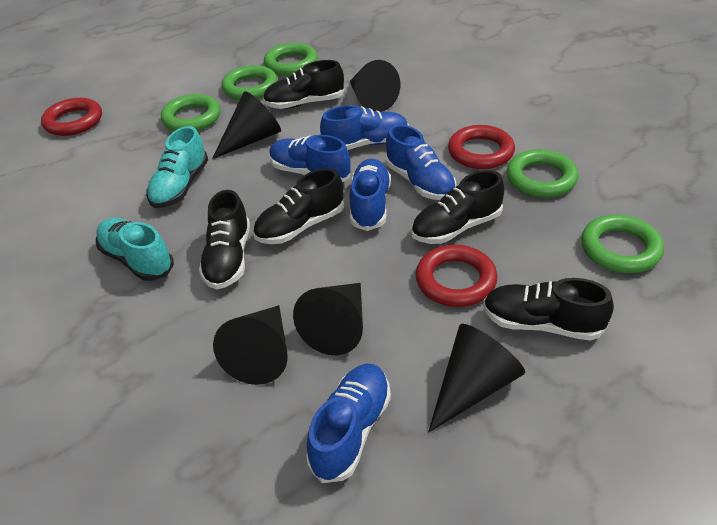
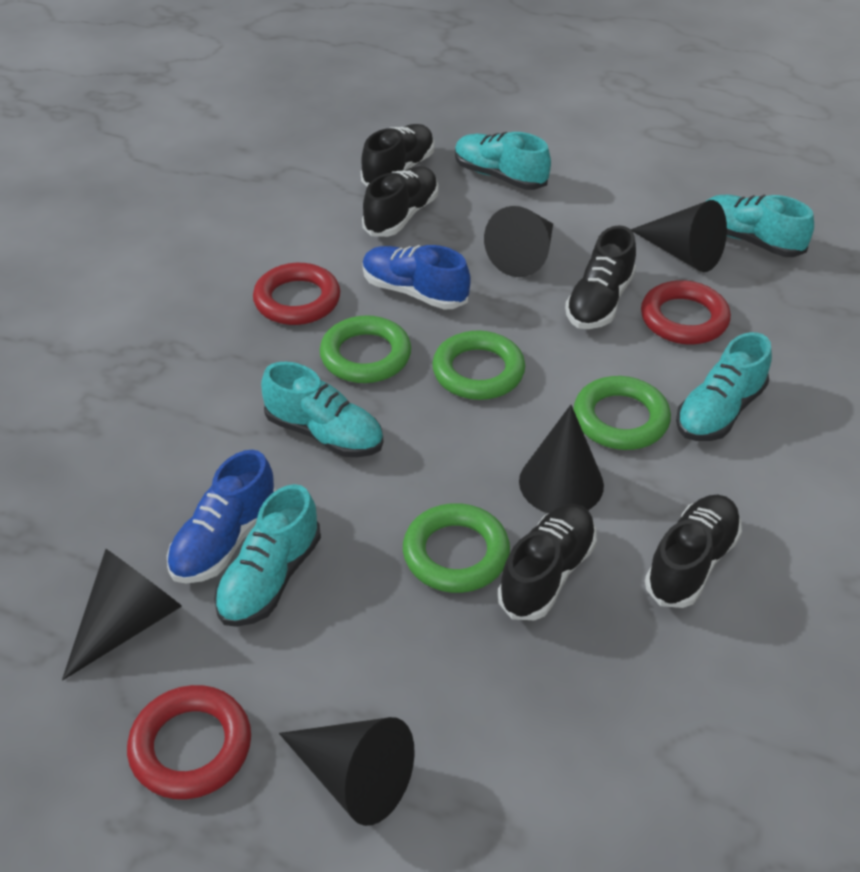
blue shoe: 5 -> 2
green ring: 5 -> 4
turquoise shoe: 2 -> 5

